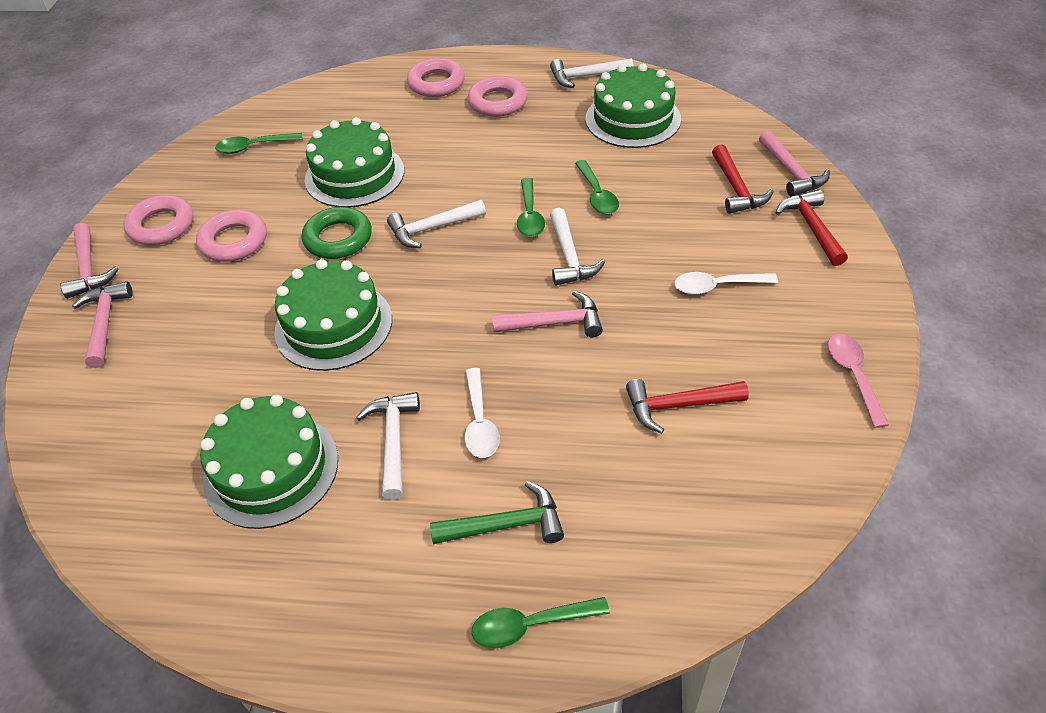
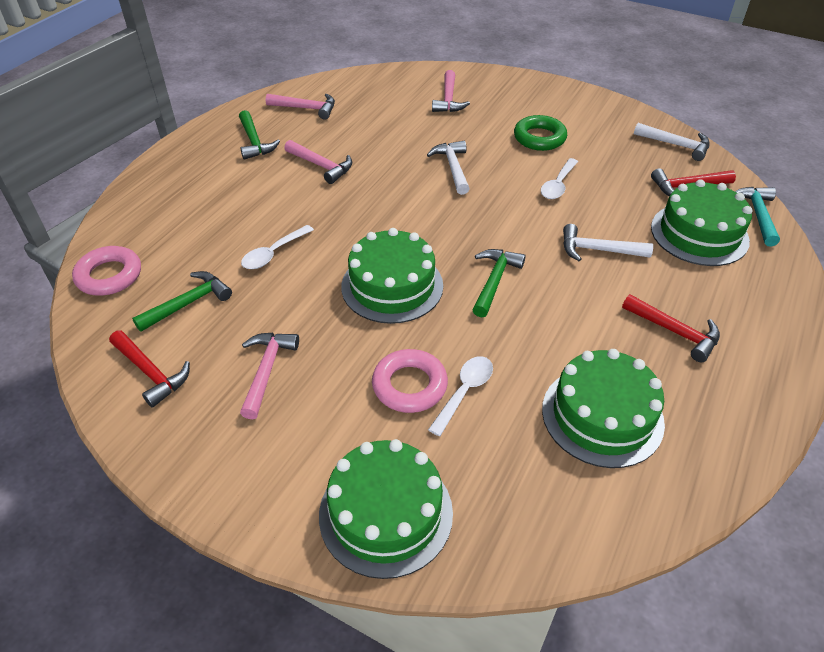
green hammer: 1 -> 3
green spoon: 4 -> 0
pink ring: 4 -> 2
pink spoon: 1 -> 0
turquoise hammer: 0 -> 1
white hammer: 4 -> 3
white spoon: 2 -> 3

